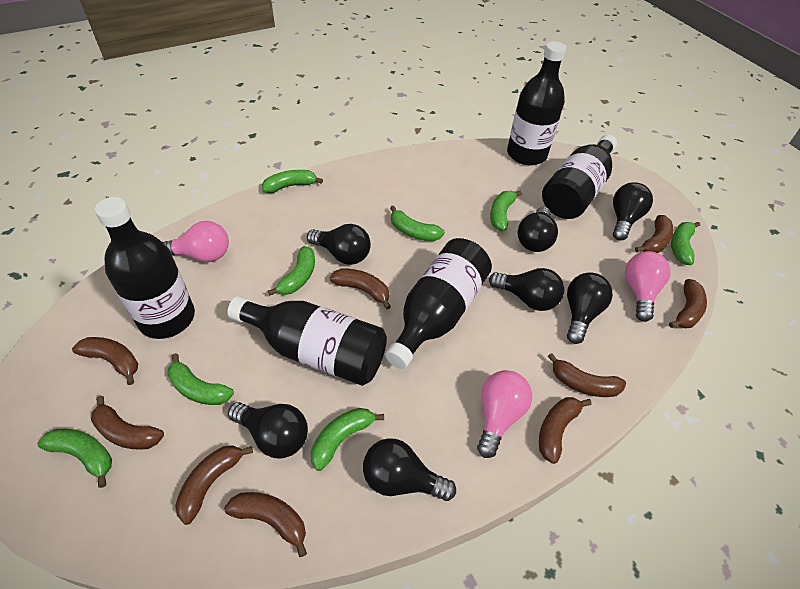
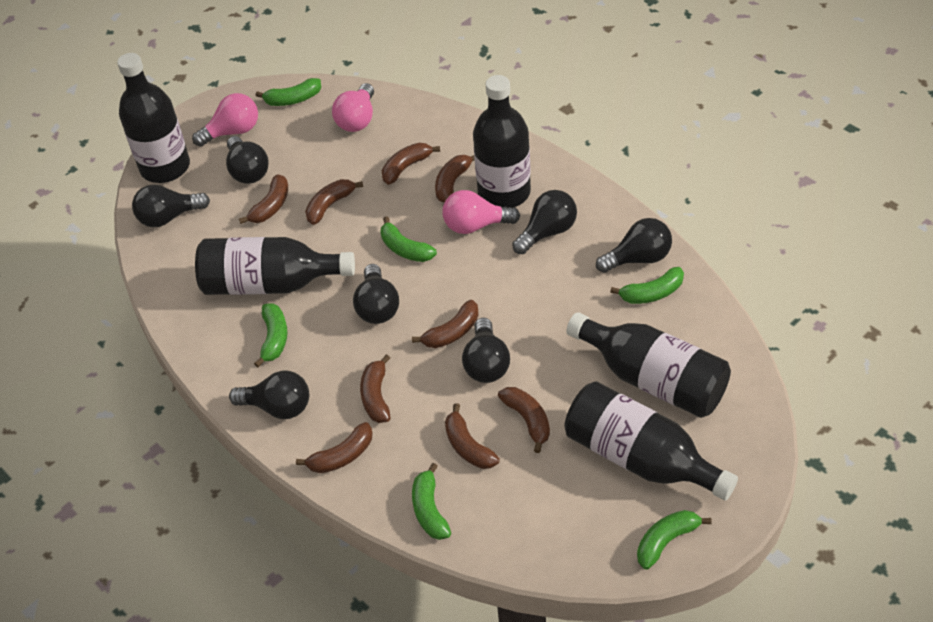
green banana: 8 -> 6

